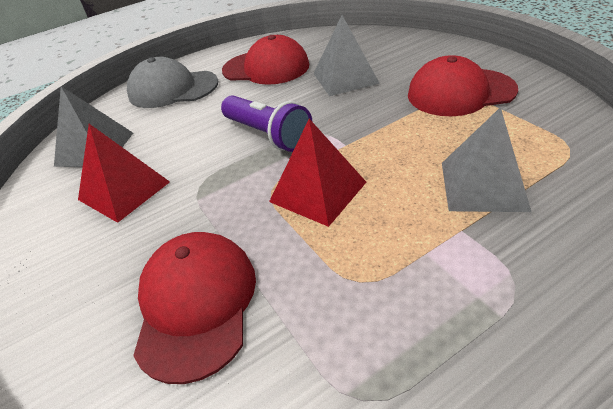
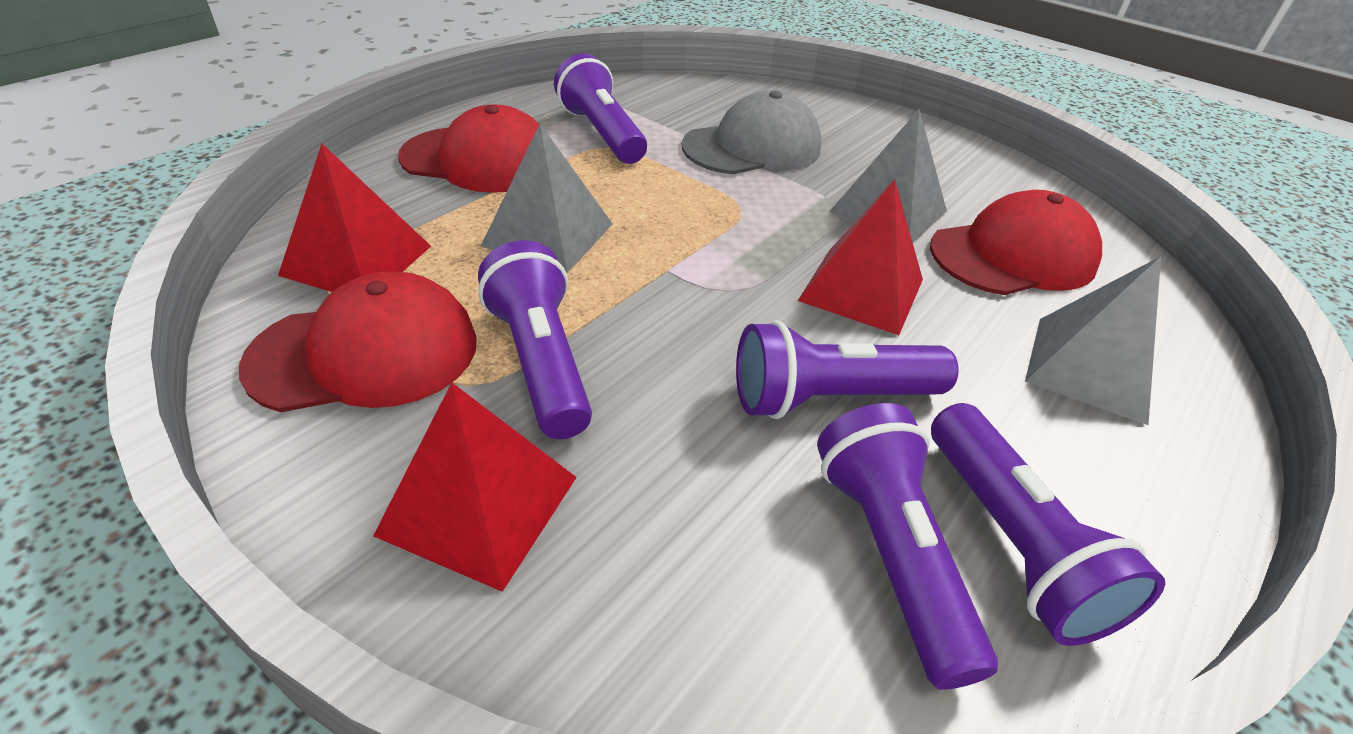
purple flashlight: 1 -> 5
red pyramid: 2 -> 3

